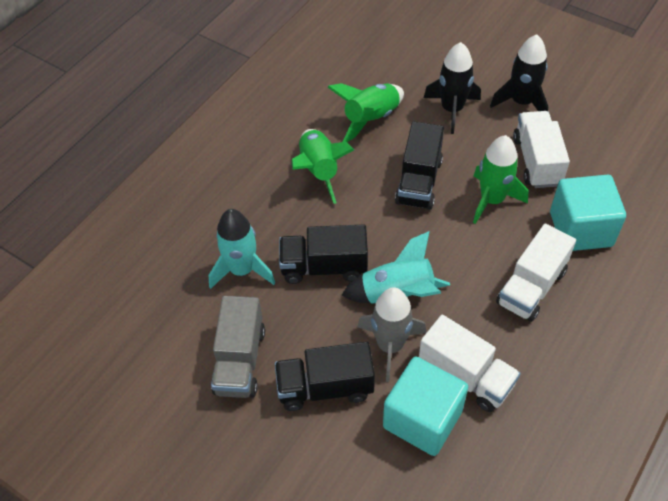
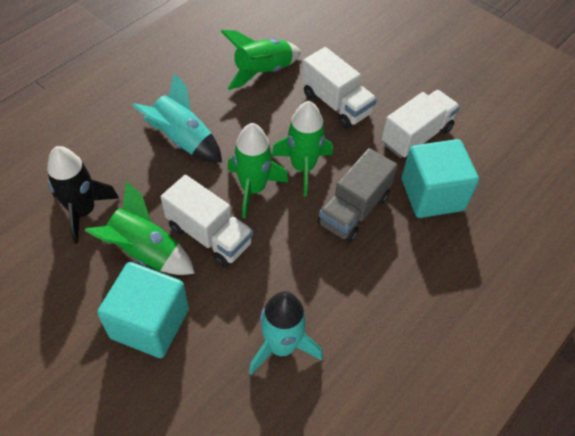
black rocket: 2 -> 1
black truck: 3 -> 0
green rocket: 3 -> 4
grey rocket: 1 -> 0

